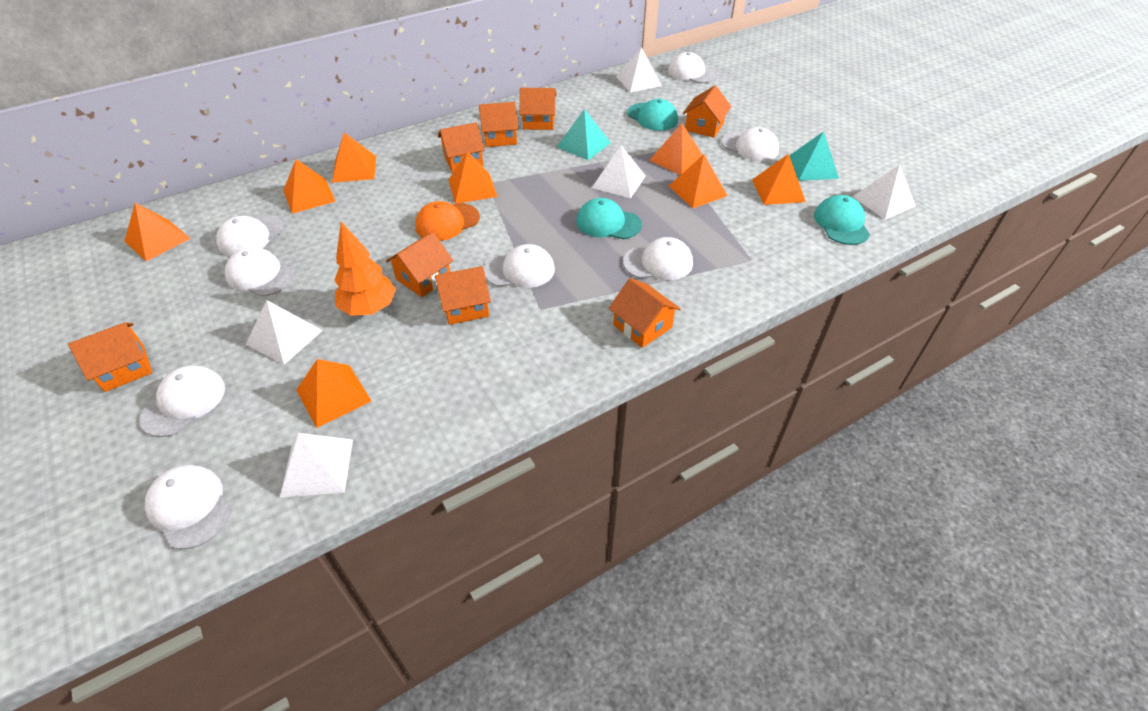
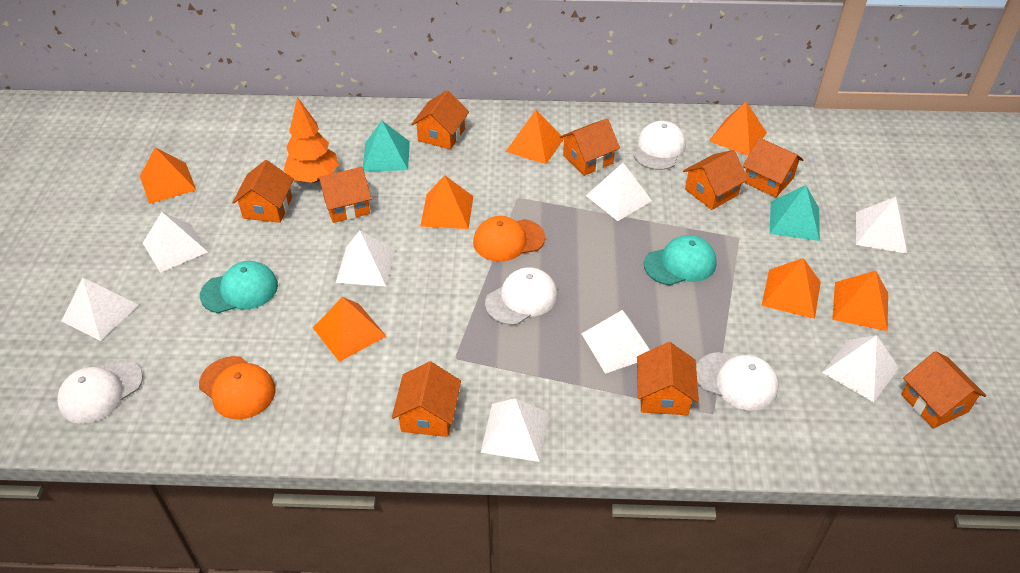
orange cap: 1 -> 2
orange house: 8 -> 9
orange pyramid: 8 -> 7
turquoise cap: 3 -> 2
white cap: 8 -> 4
white pyramid: 5 -> 8

